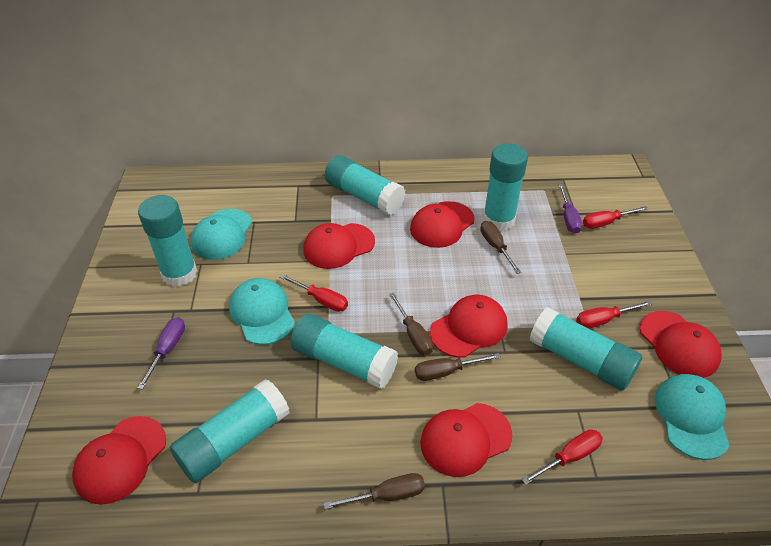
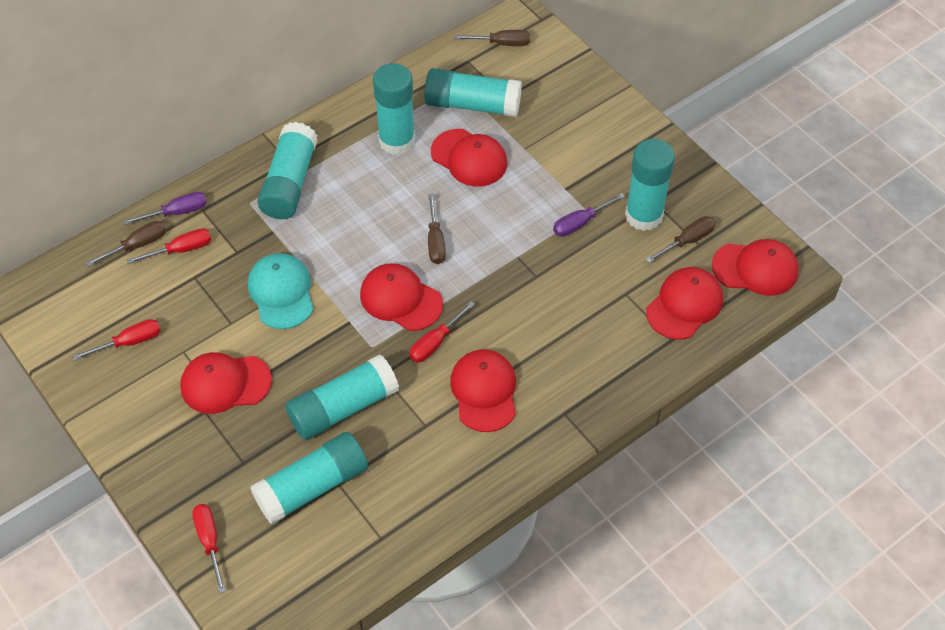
turquoise cap: 3 -> 1

